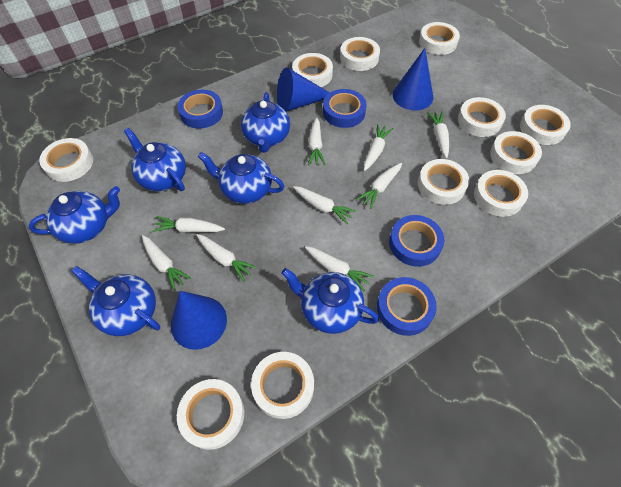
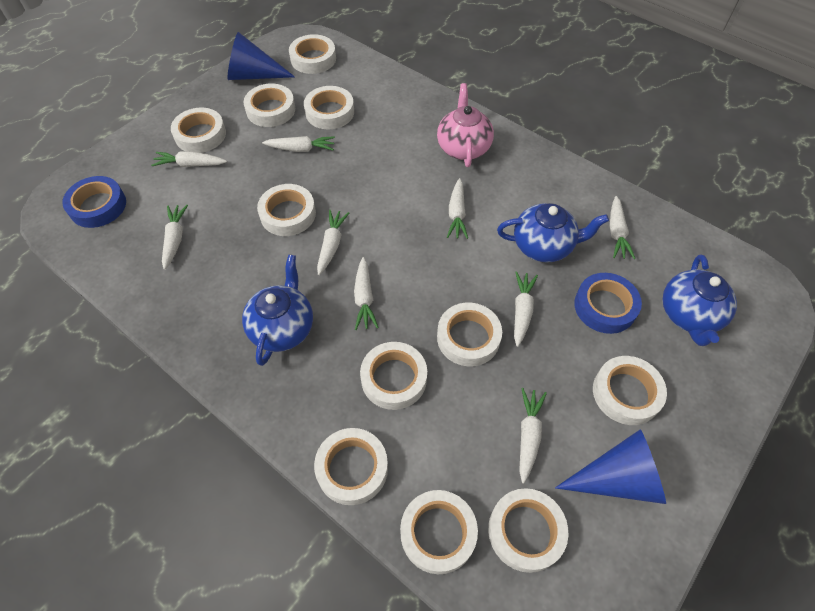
blue cone: 3 -> 2
blue tape: 4 -> 2
blue teapot: 6 -> 3
pink teapot: 0 -> 1

